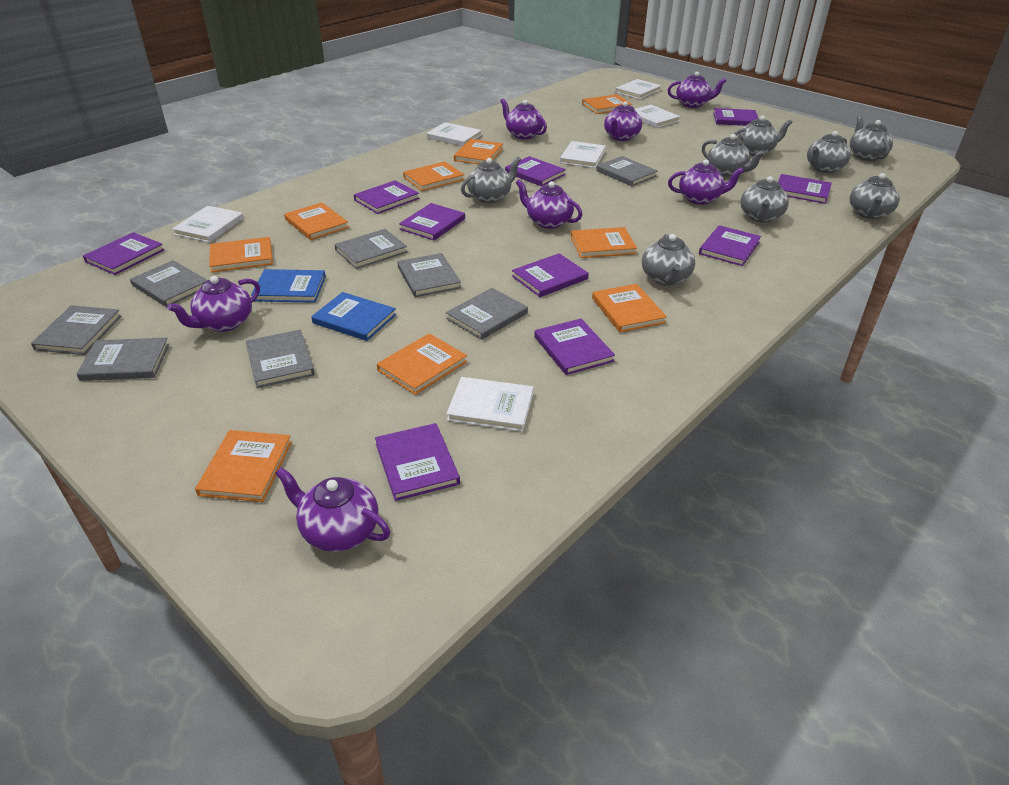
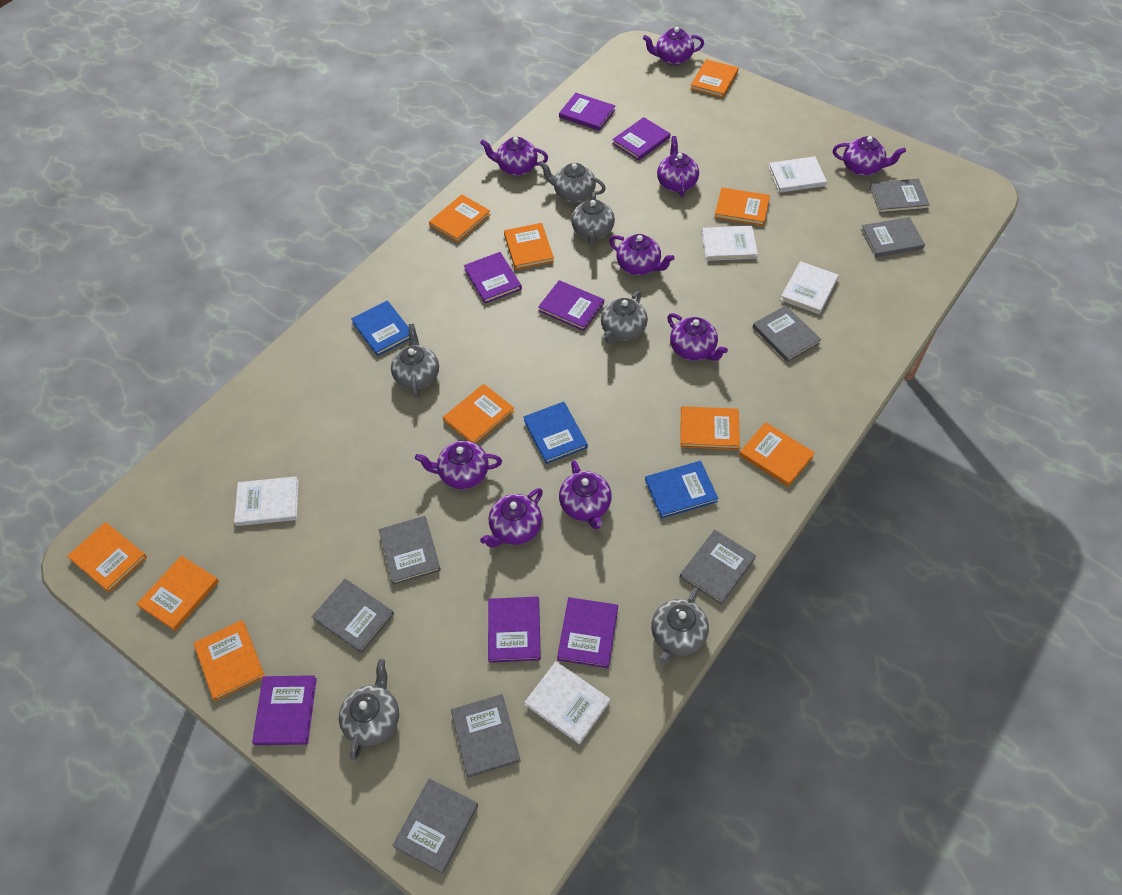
blue book: 2 -> 3
grey teapot: 8 -> 6
orange book: 9 -> 10
purple book: 10 -> 7
purple teapot: 7 -> 9
white book: 6 -> 5

